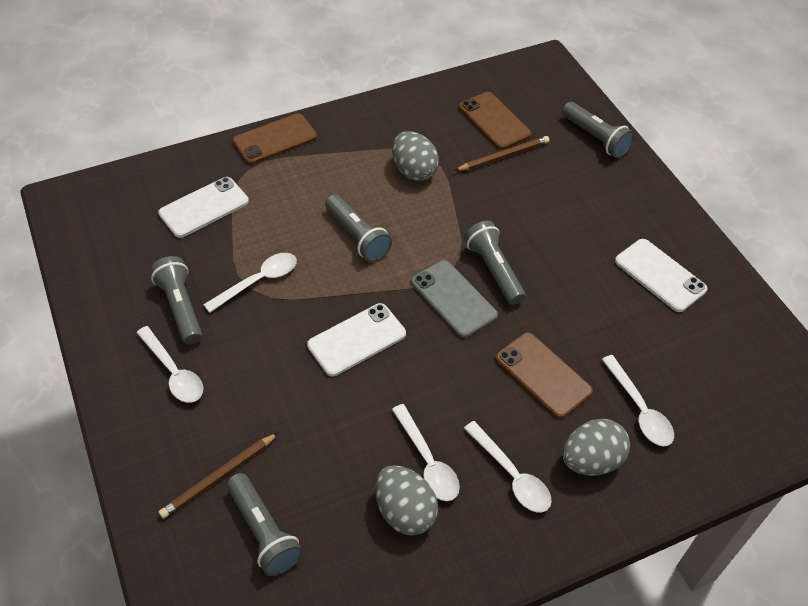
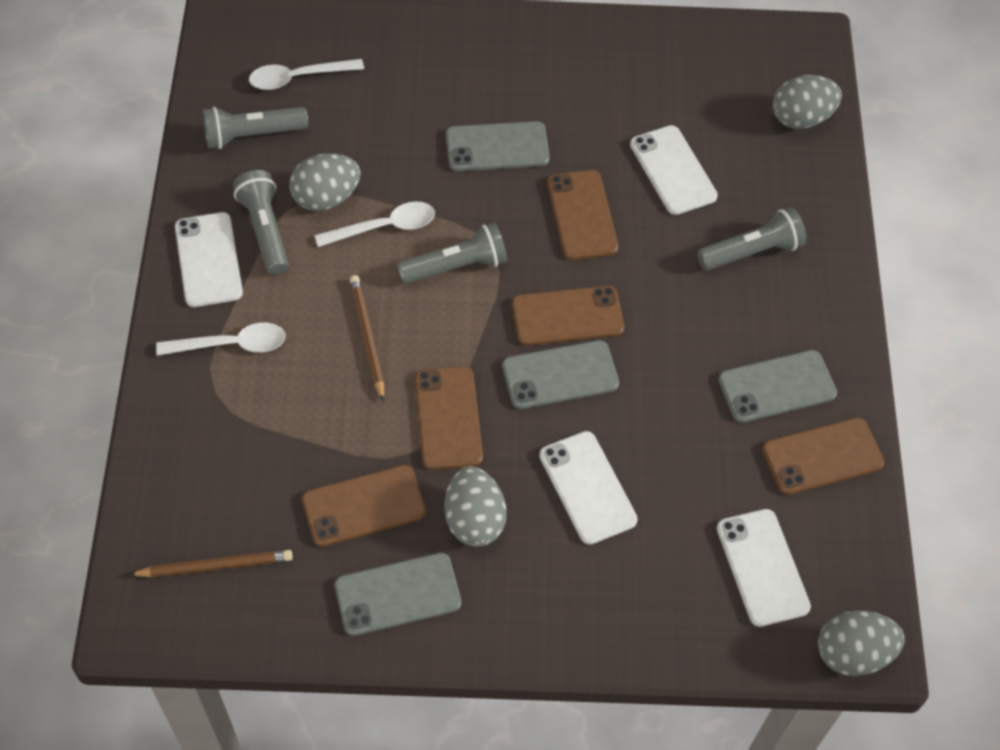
brown phone: 3 -> 5
grey egg: 3 -> 4
grey flashlight: 5 -> 4
grey phone: 1 -> 4
white phone: 3 -> 4
white spoon: 5 -> 3

